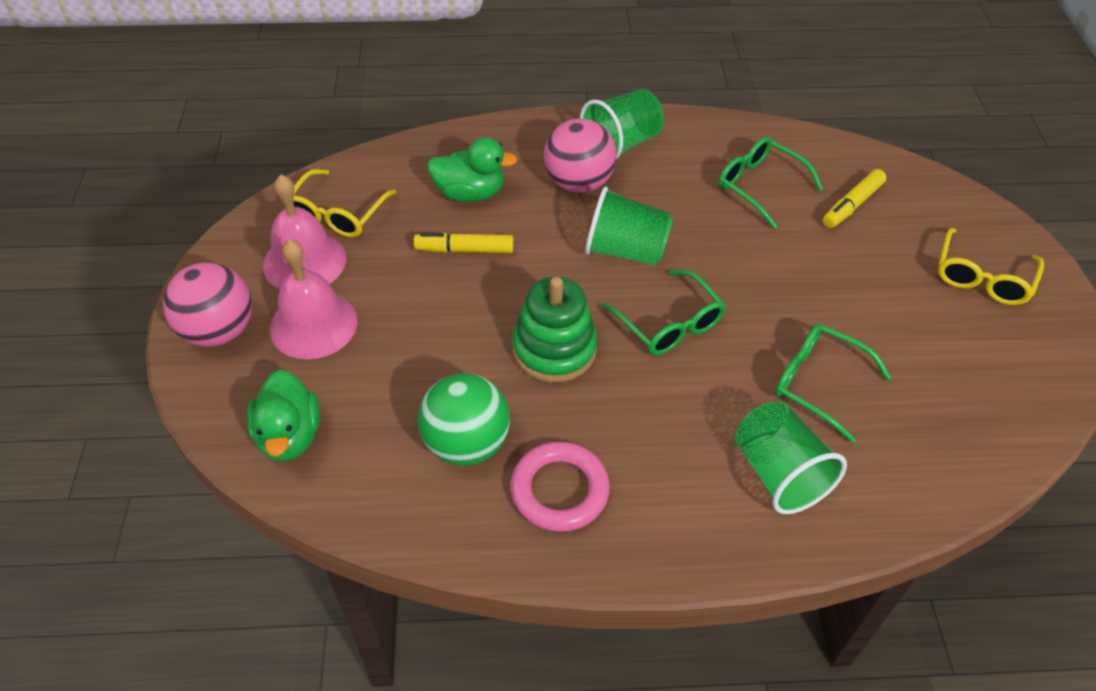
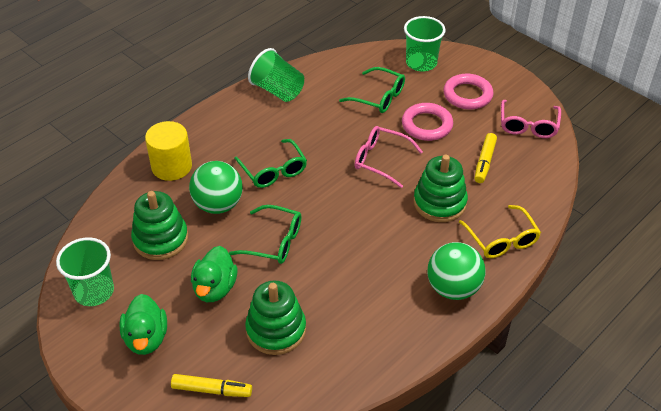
green ball: 1 -> 2
green stacking toy: 1 -> 3
pink ball: 2 -> 0
pink bell: 2 -> 0
pink glasses: 0 -> 2
pink ring: 1 -> 2
yellow cylinder: 0 -> 1
yellow glasses: 2 -> 1

